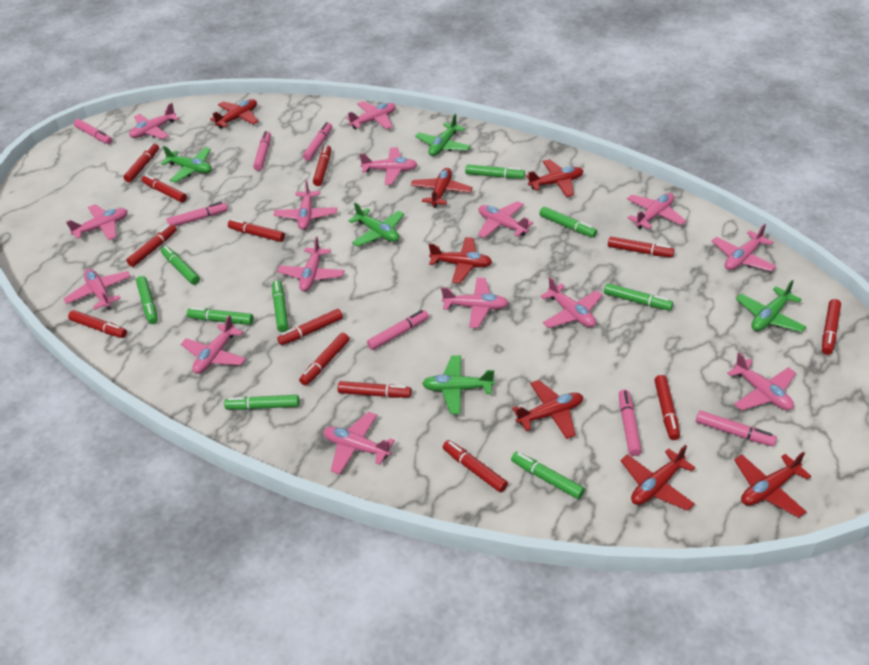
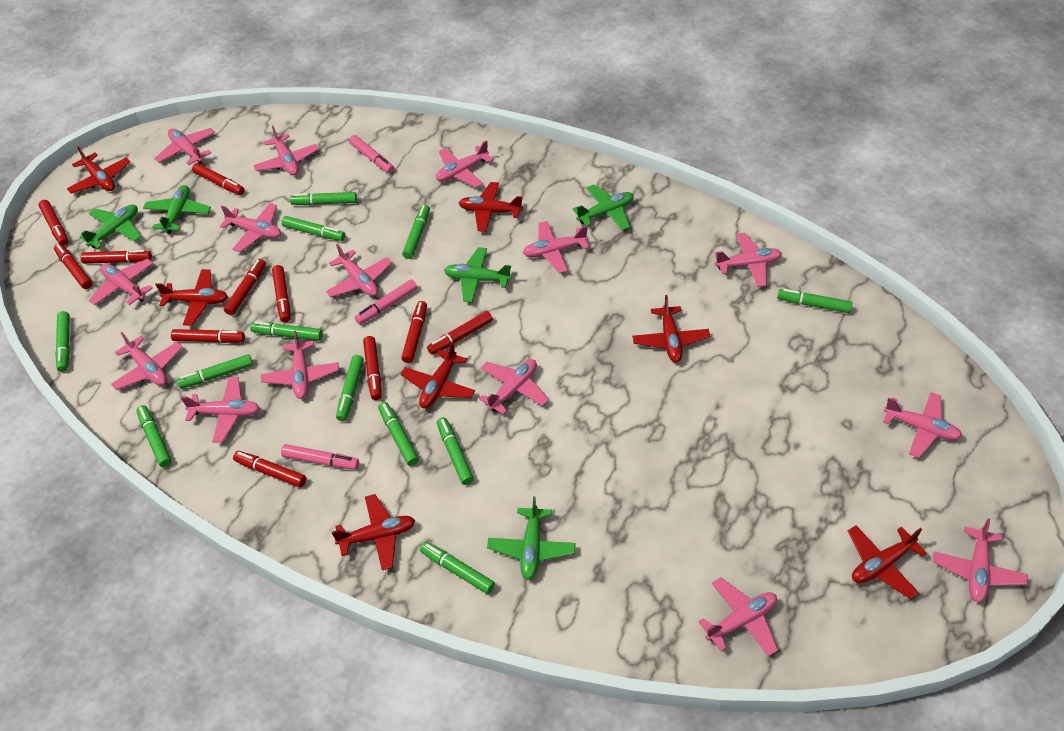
green marker: 9 -> 12
pink marker: 7 -> 3
red marker: 13 -> 11

